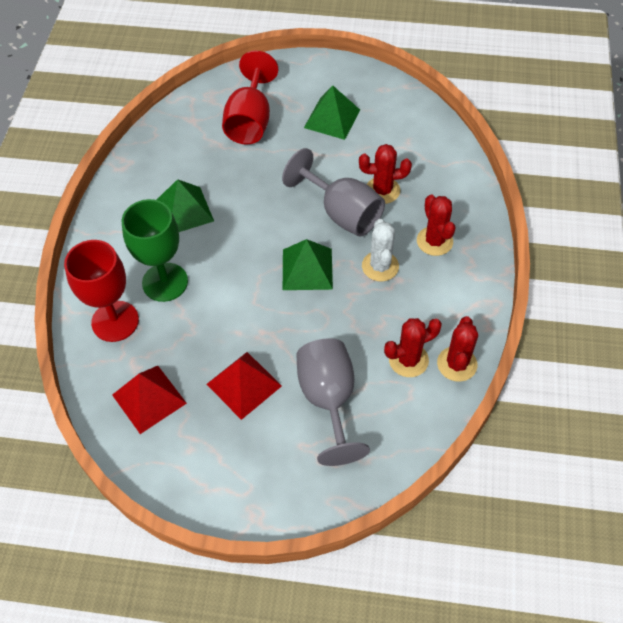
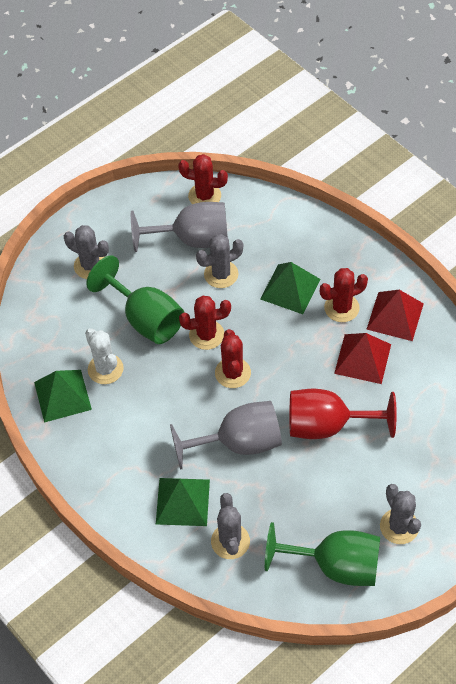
green goblet: 1 -> 2
grey cactus: 0 -> 4
red goblet: 2 -> 1

